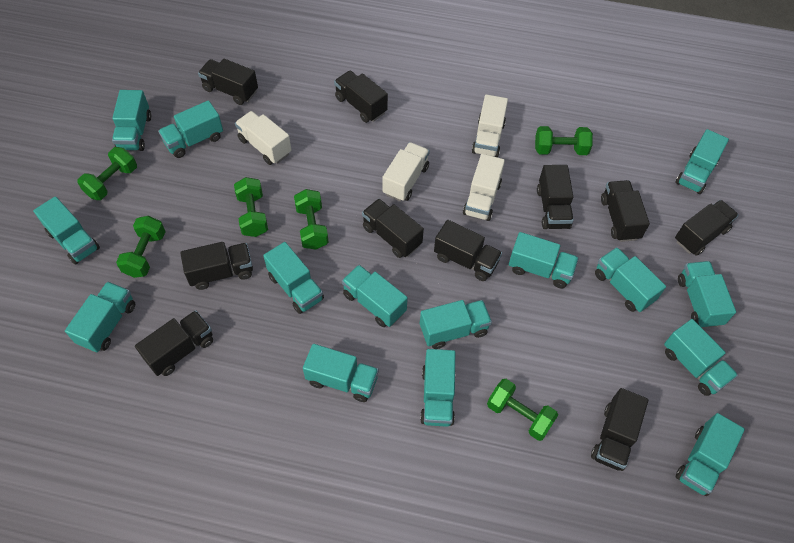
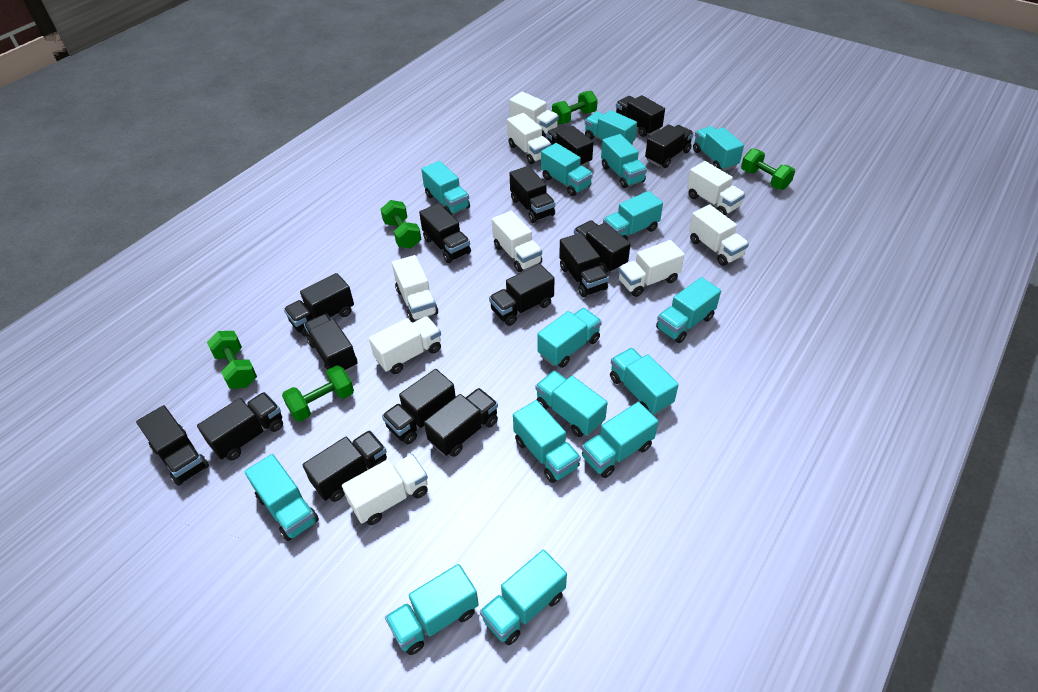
black truck: 10 -> 15
green dumbbell: 6 -> 5
white truck: 4 -> 9

